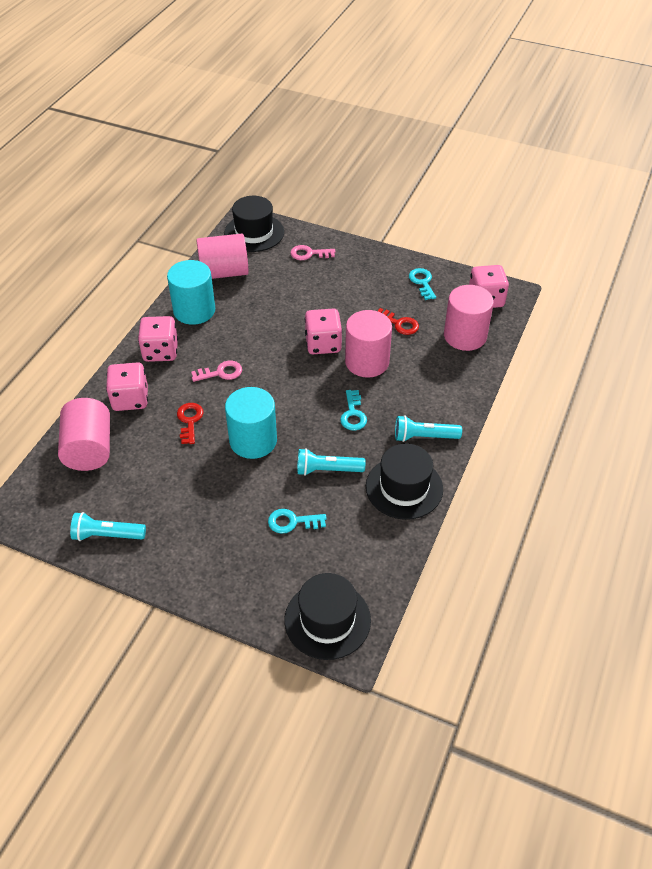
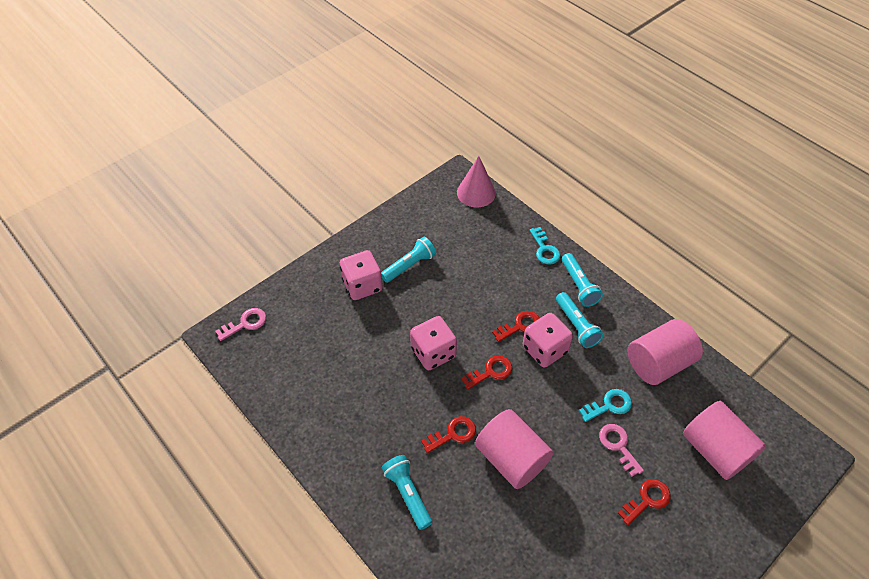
black hat: 3 -> 0
pink cone: 0 -> 1
pink cylinder: 4 -> 3
pink dice: 4 -> 3
red key: 2 -> 4
turquoise cylinder: 2 -> 0
turquoise flashlight: 3 -> 4
turquoise key: 3 -> 2

